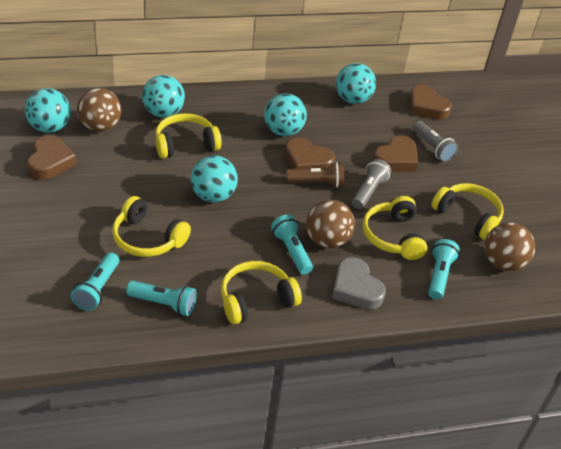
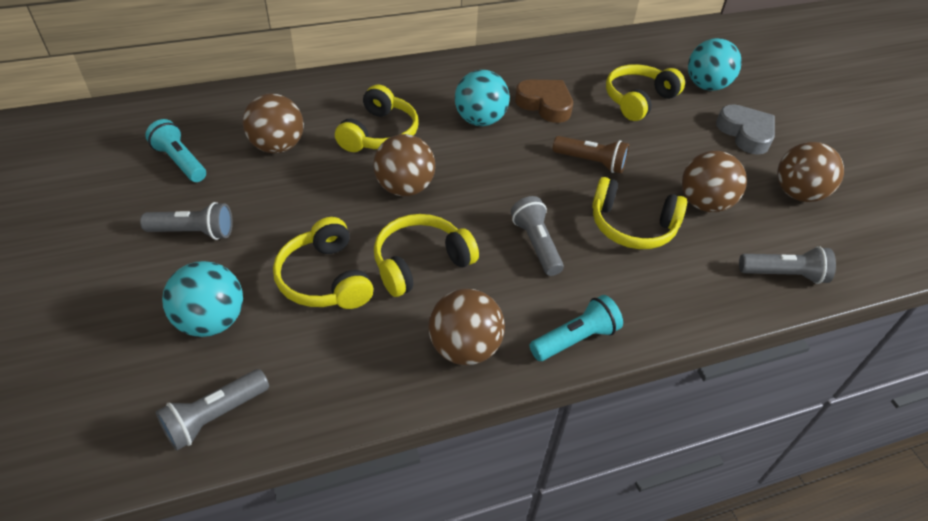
brown ball: 3 -> 5
brown heart: 4 -> 1
grey flashlight: 2 -> 4
turquoise ball: 5 -> 3
turquoise flashlight: 4 -> 2

